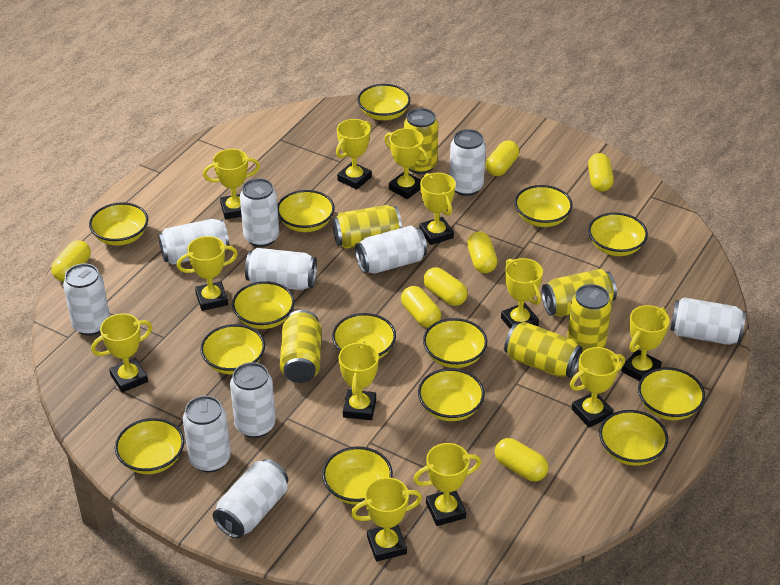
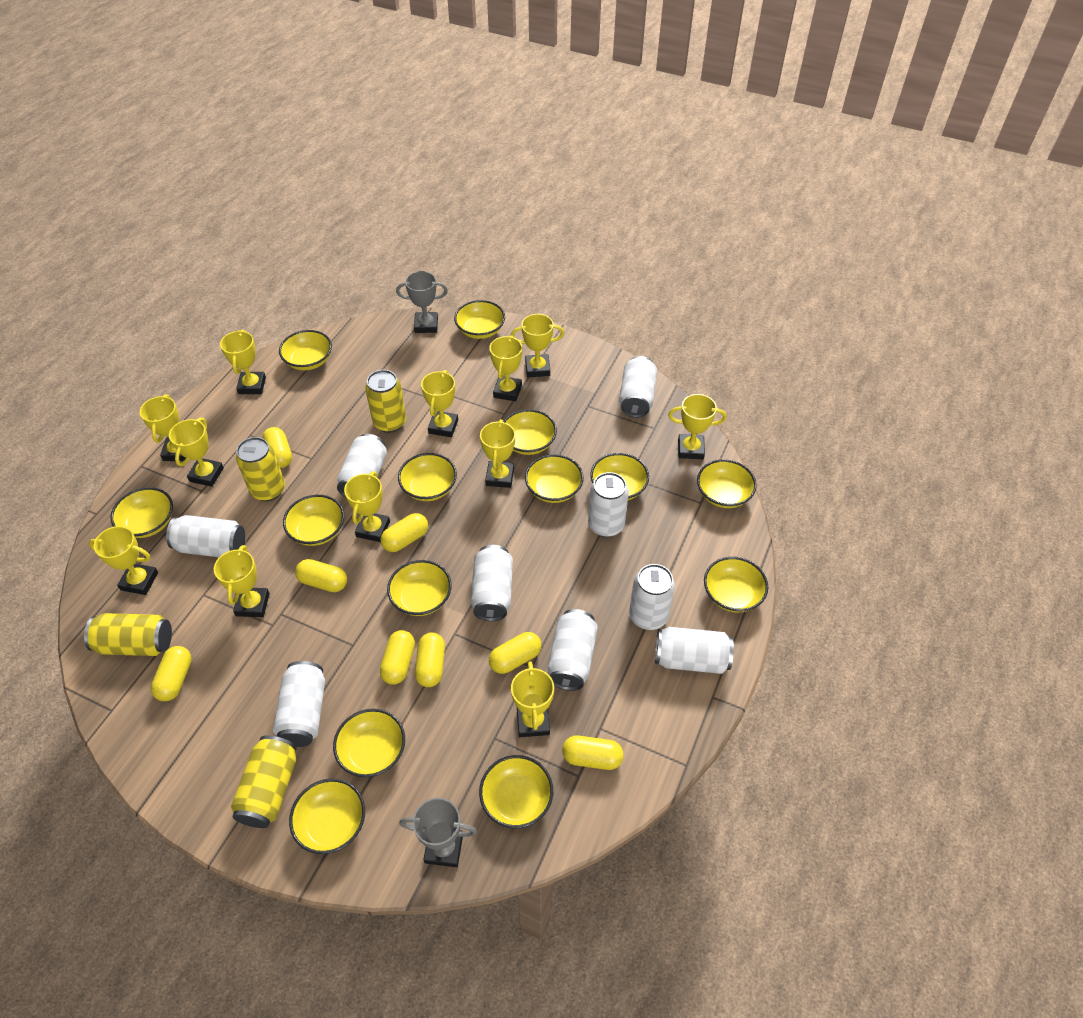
grey trophy: 0 -> 2
white can: 10 -> 9
yellow can: 6 -> 4
yellow capsule: 7 -> 8

